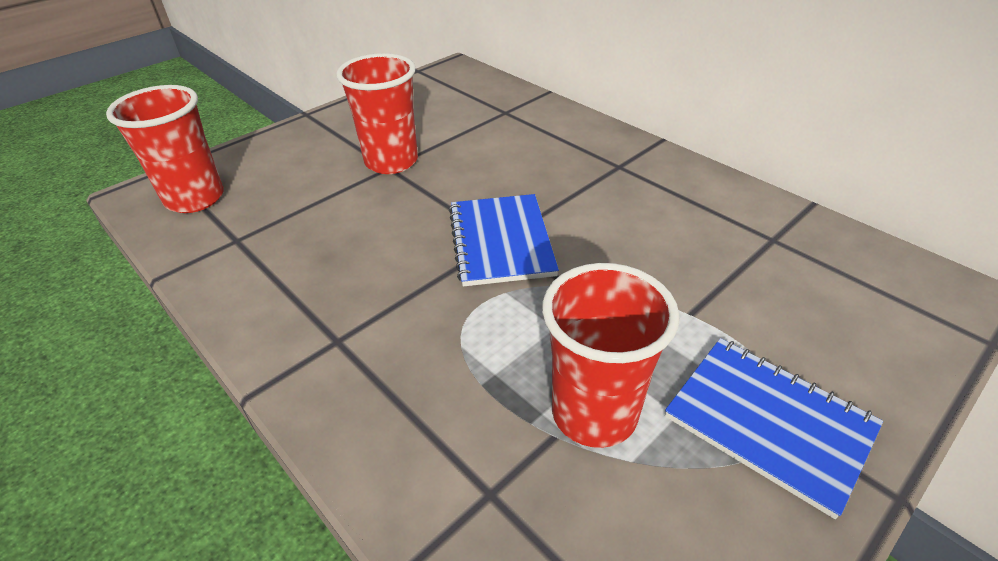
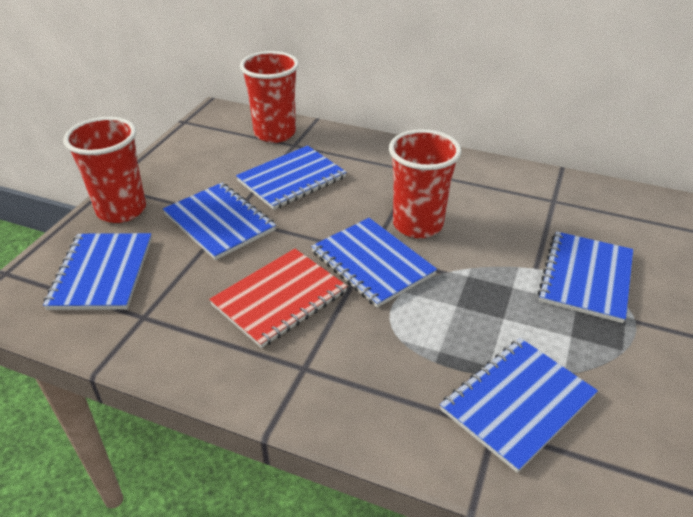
blue notebook: 2 -> 6
red notebook: 0 -> 1

